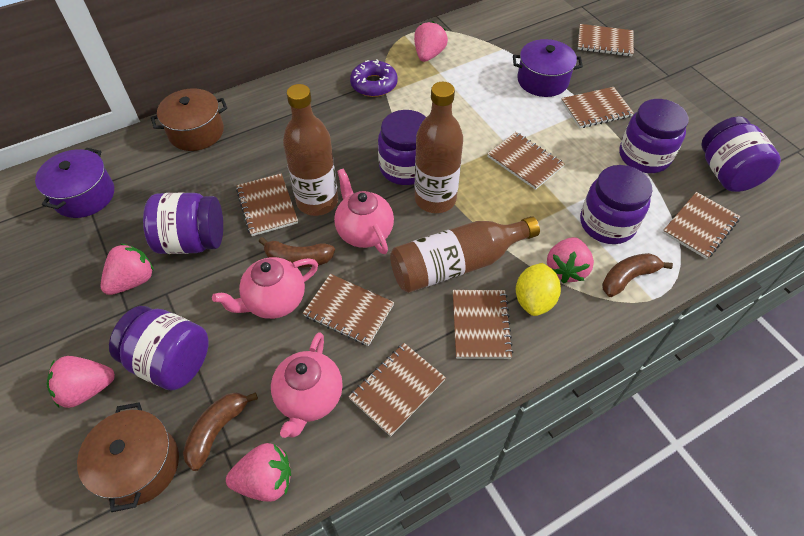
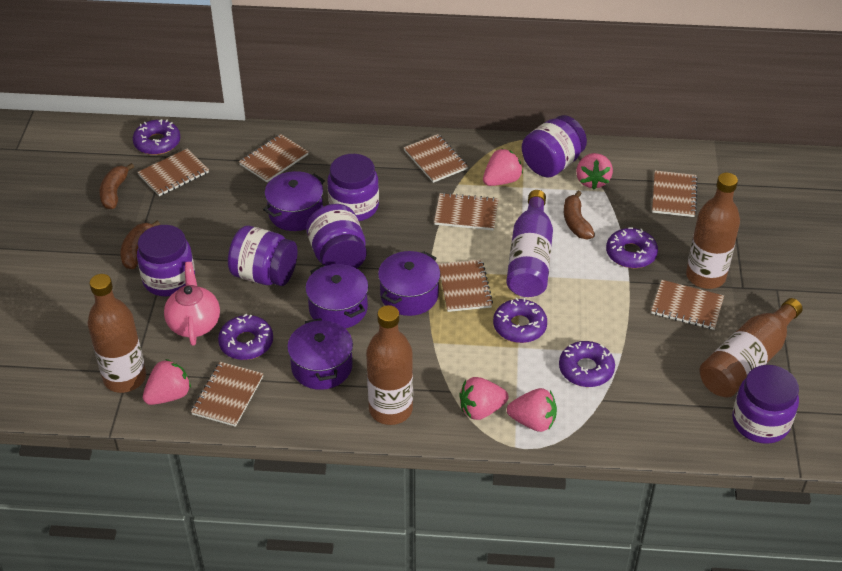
brown bottle: 3 -> 4
brown pot: 2 -> 0
pink teapot: 3 -> 1
purple bottle: 0 -> 1
purple donut: 1 -> 5
purple pot: 2 -> 4
yellow lemon: 1 -> 0

